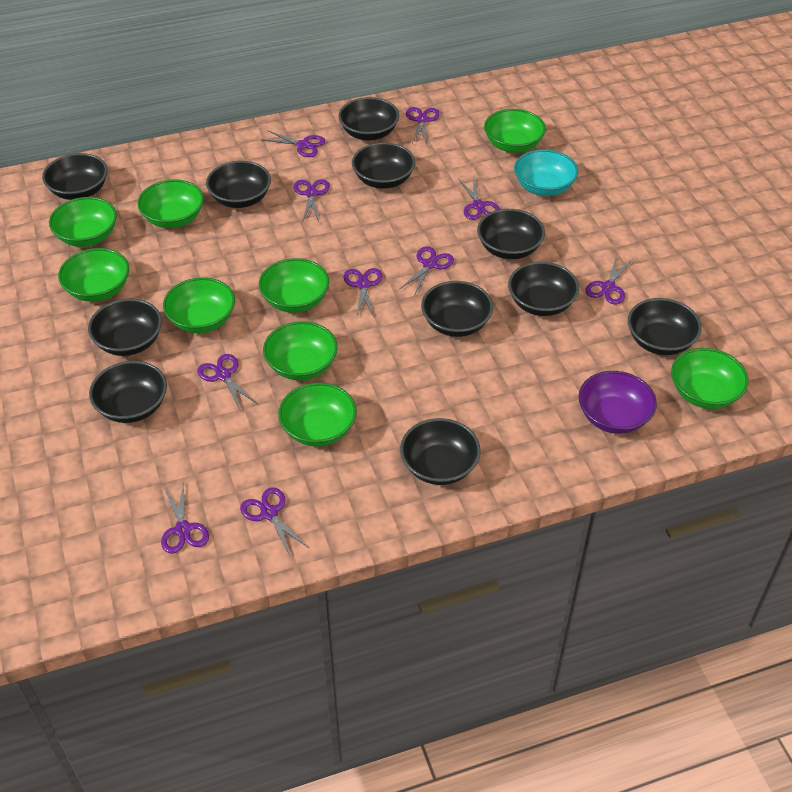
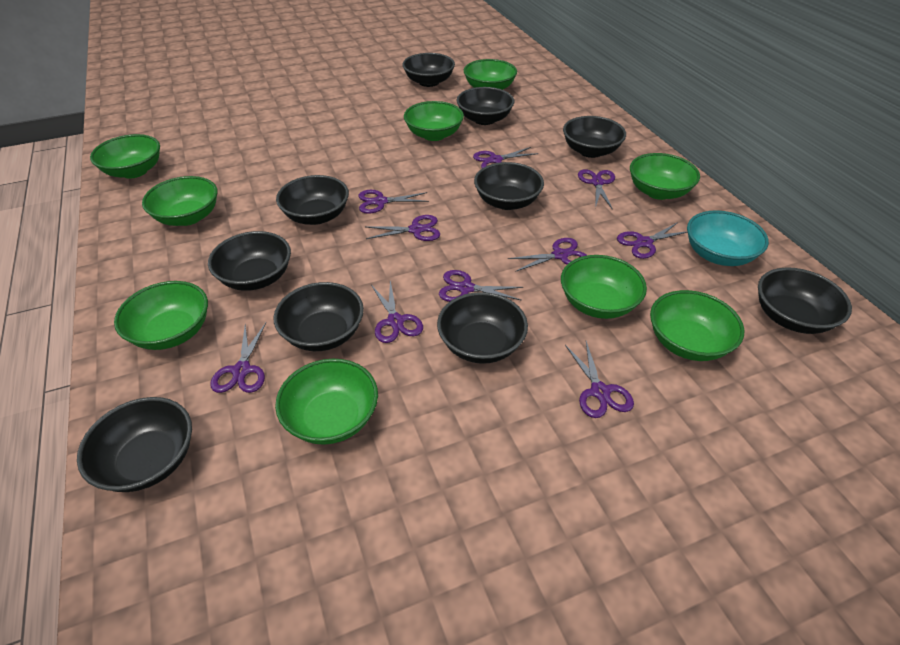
black bowl: 11 -> 10
purple bowl: 1 -> 0

